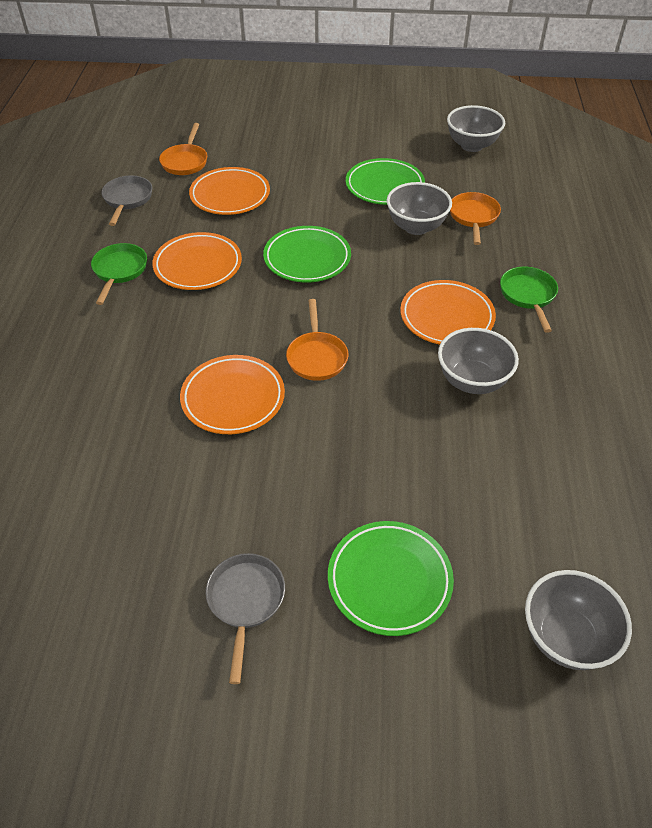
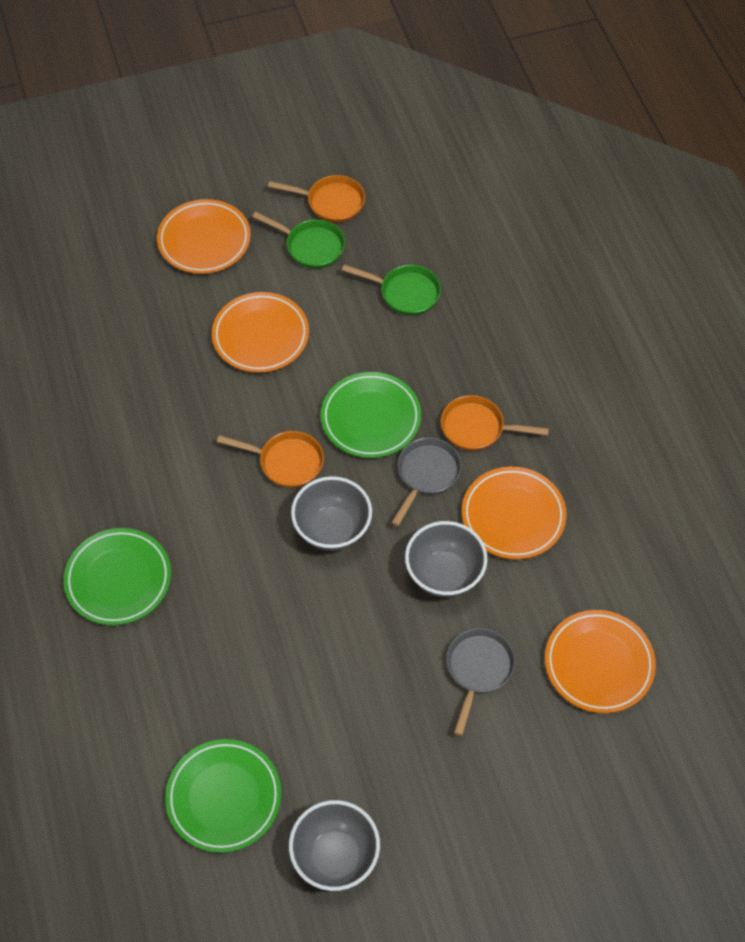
grey bowl: 4 -> 3

